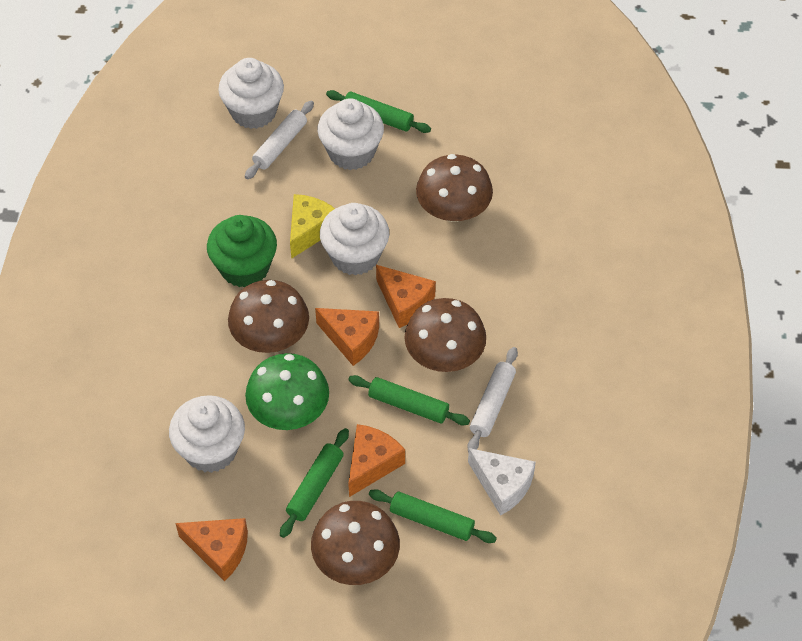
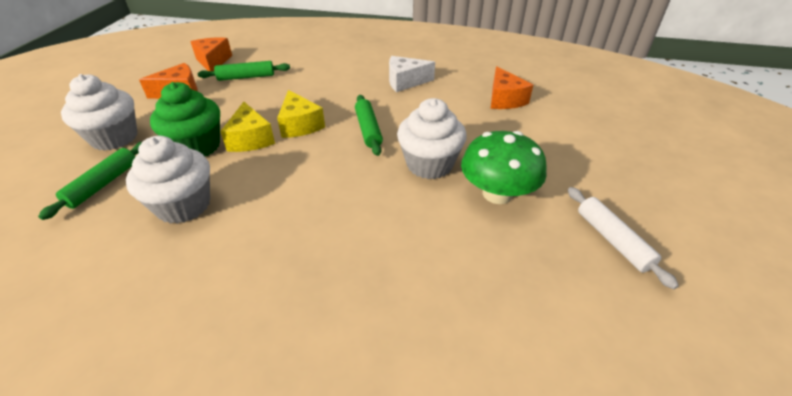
brown mushroom: 4 -> 0
green rolling pin: 4 -> 3
orange cheese: 4 -> 3
white cupcake: 4 -> 3
white rolling pin: 2 -> 1
yellow cheese: 1 -> 2

